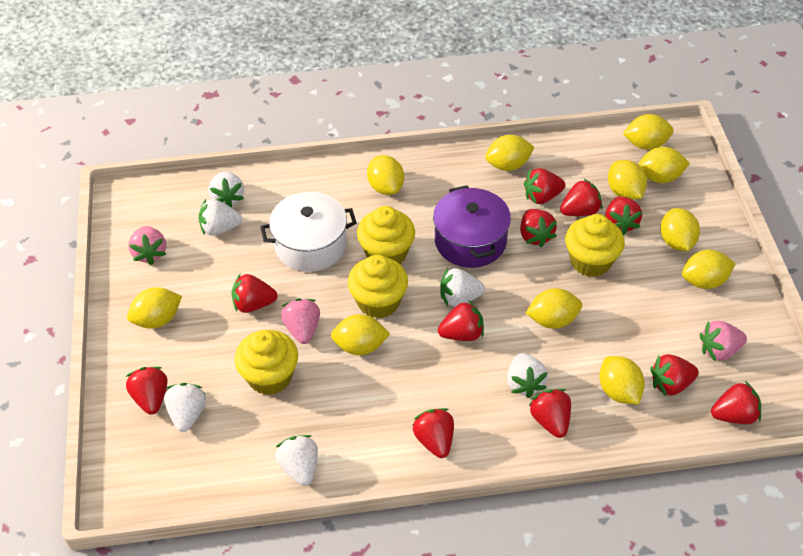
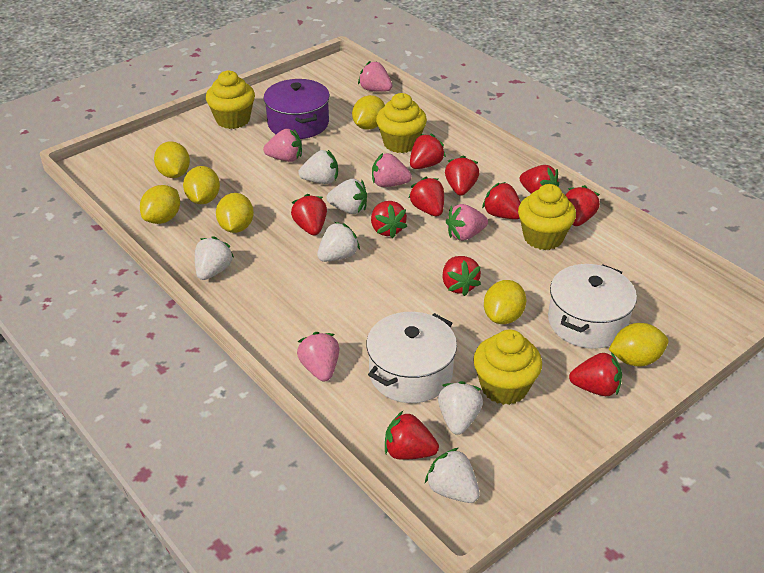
pink strawberry: 3 -> 5
white pot: 1 -> 2
yellow lemon: 11 -> 7

